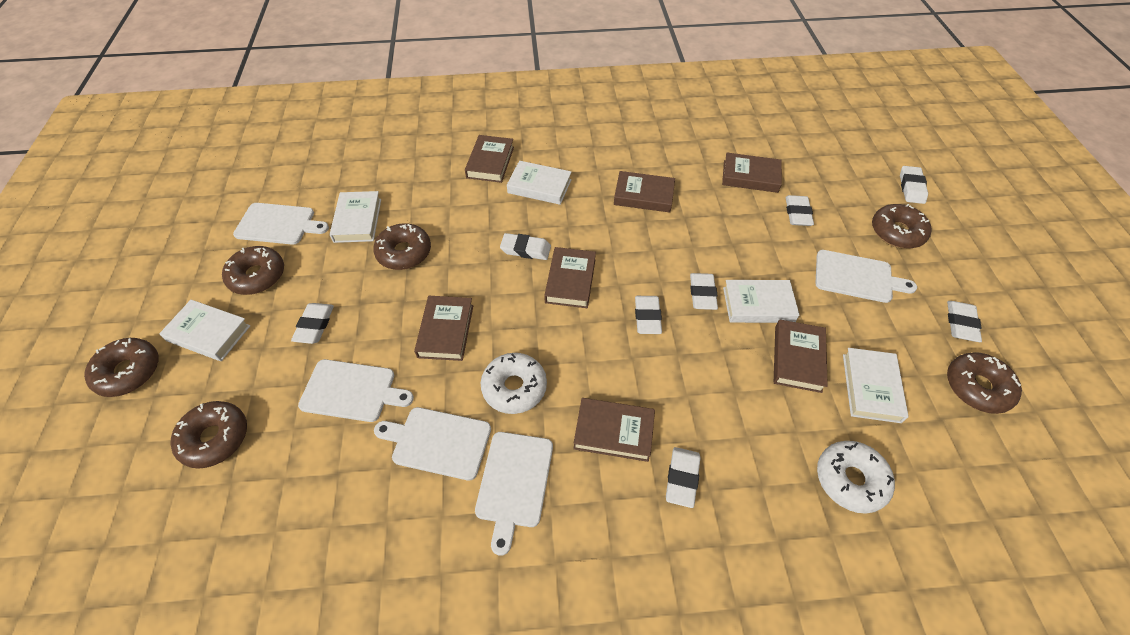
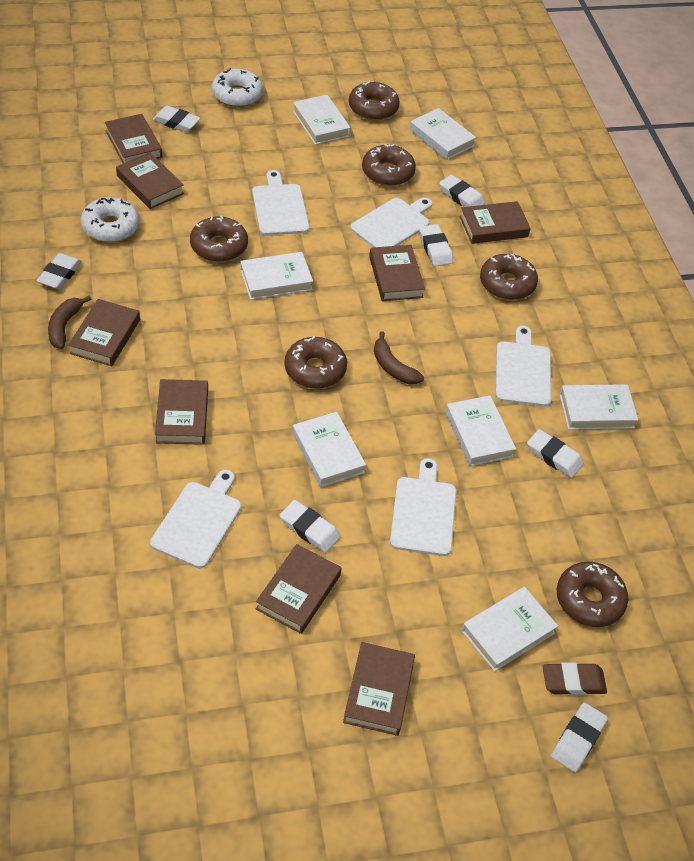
brown banana: 0 -> 2
brown book: 7 -> 8
brown eraser: 0 -> 1
white book: 5 -> 7
white eraser: 8 -> 7

